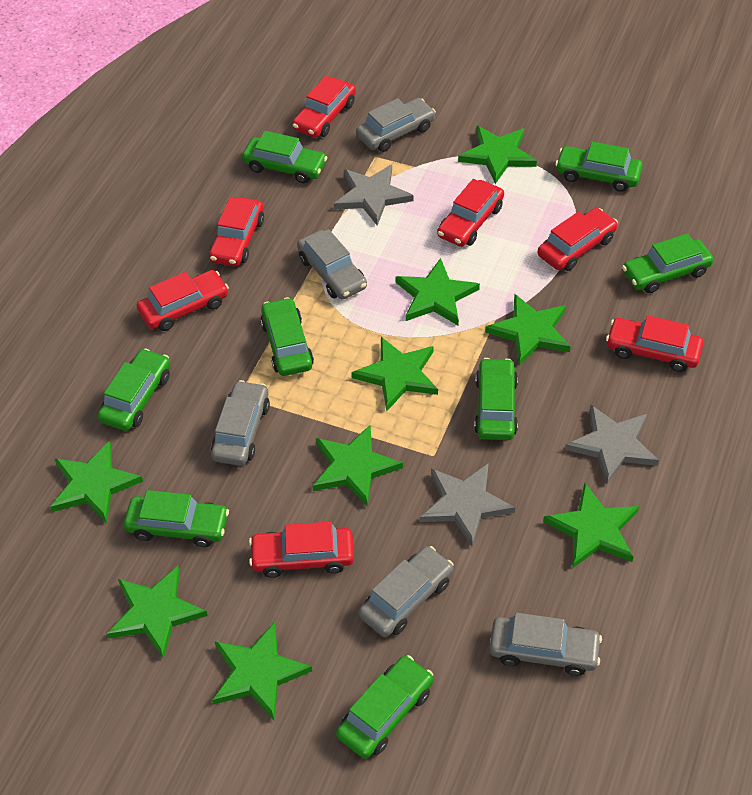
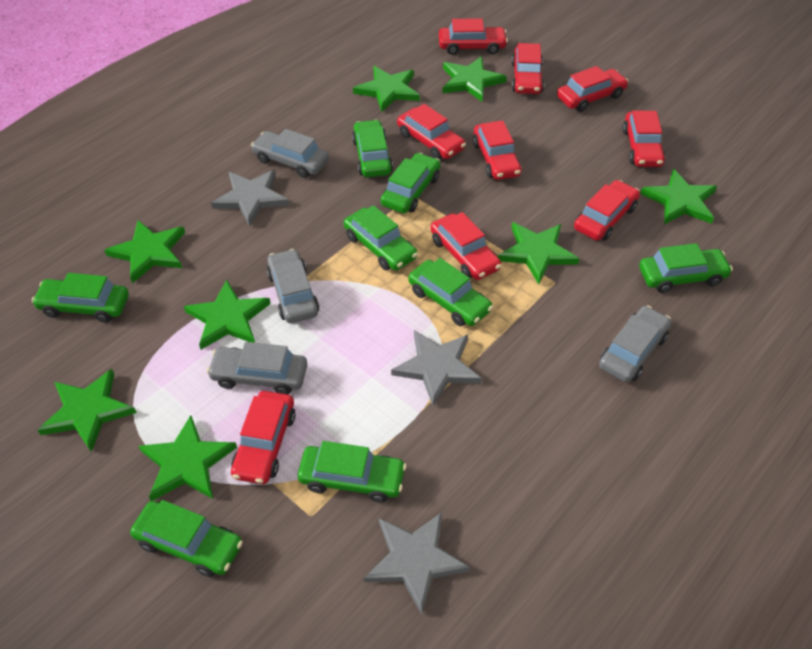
green star: 9 -> 8
grey car: 5 -> 4
red car: 7 -> 9

